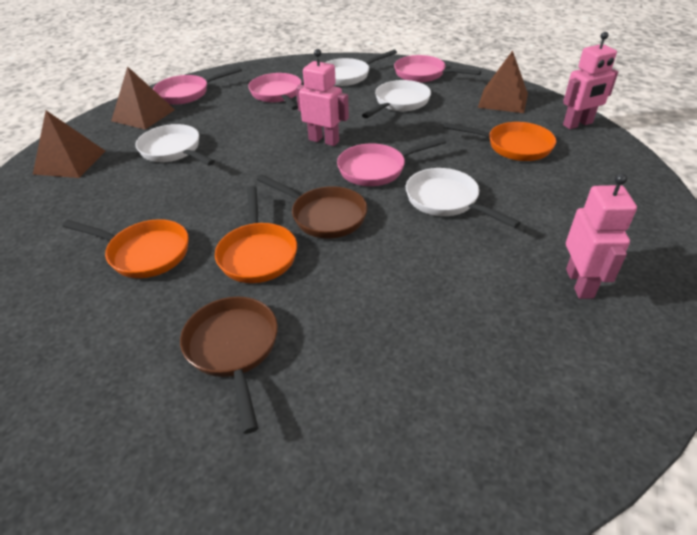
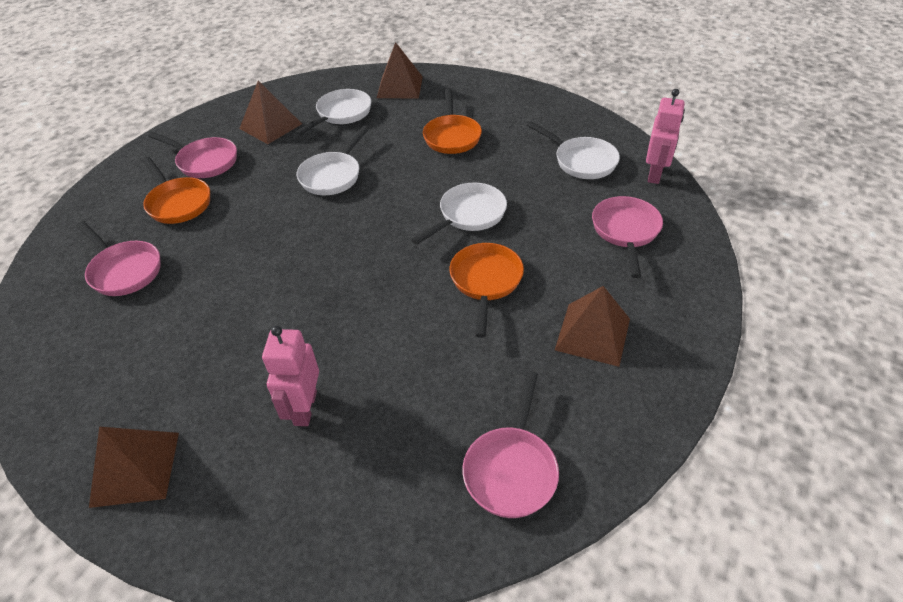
brown pan: 2 -> 0
brown pyramid: 3 -> 4
pink robot: 3 -> 2

